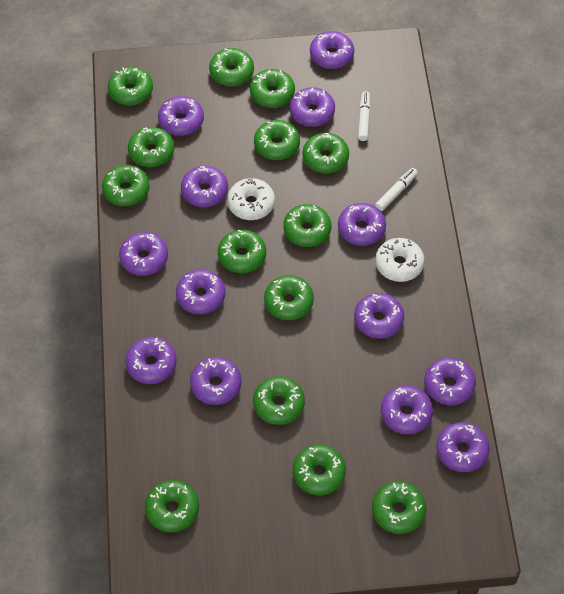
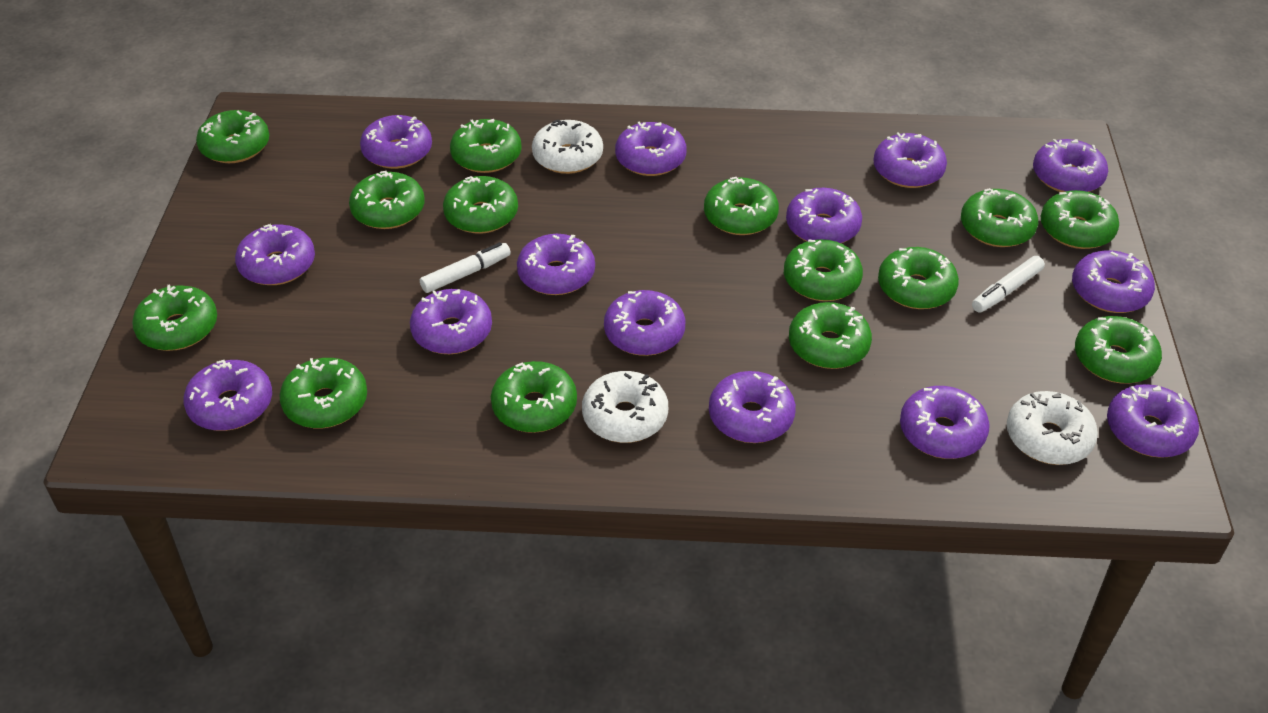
purple donut: 13 -> 14
white donut: 2 -> 3

